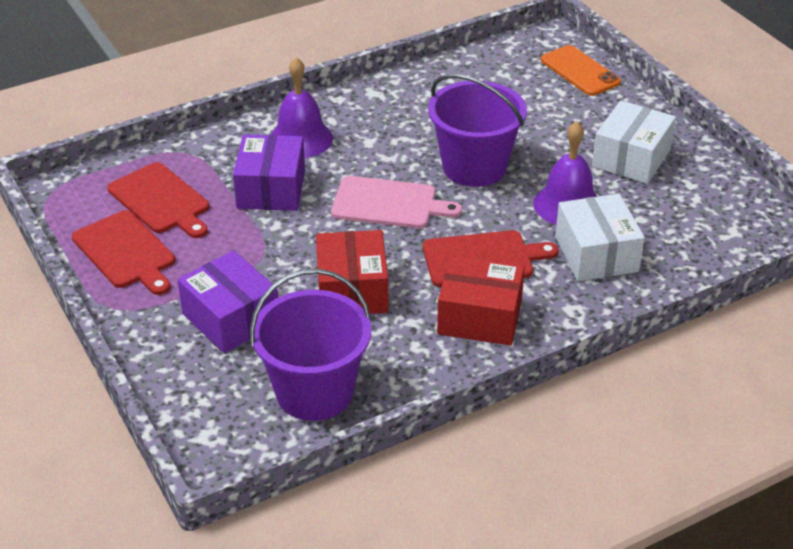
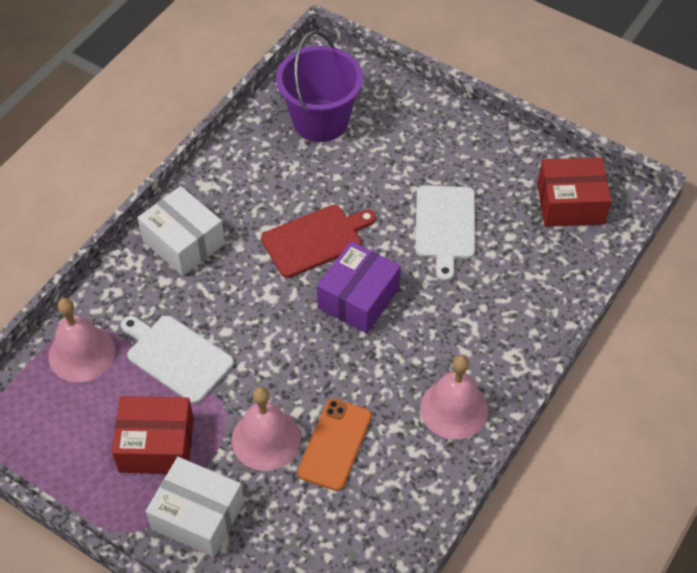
pink bell: 0 -> 3
pink cutting board: 1 -> 0
purple bell: 2 -> 0
purple box: 2 -> 1
purple bucket: 2 -> 1
red cutting board: 3 -> 1
white cutting board: 0 -> 2

